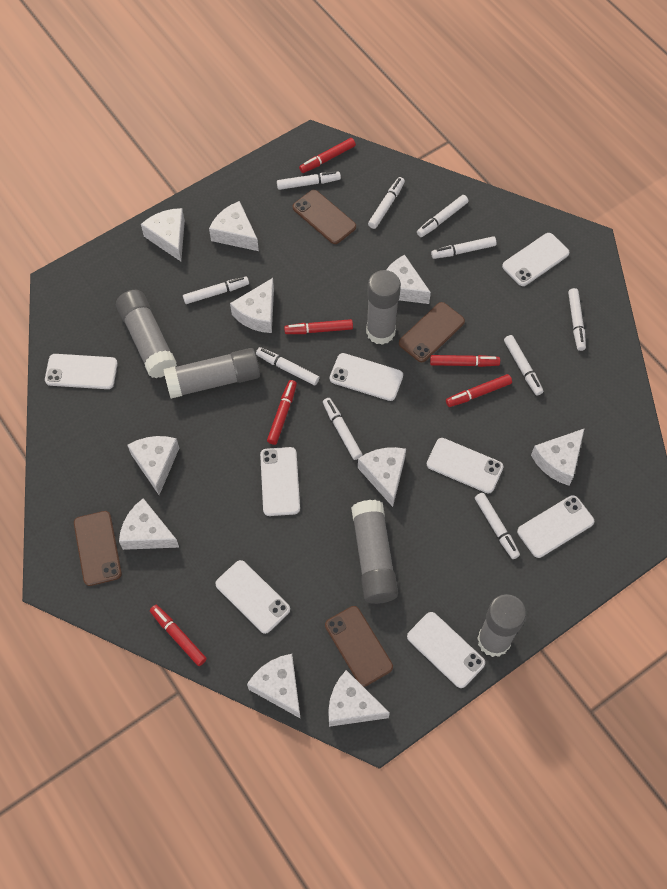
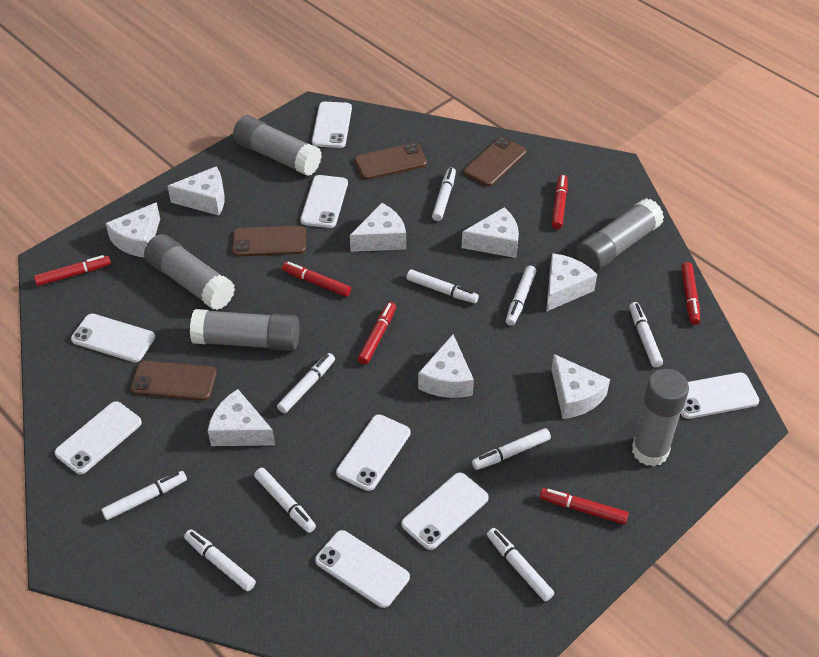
white cheese: 10 -> 8

